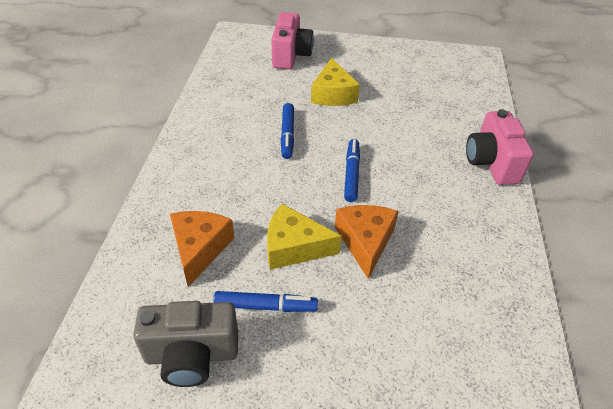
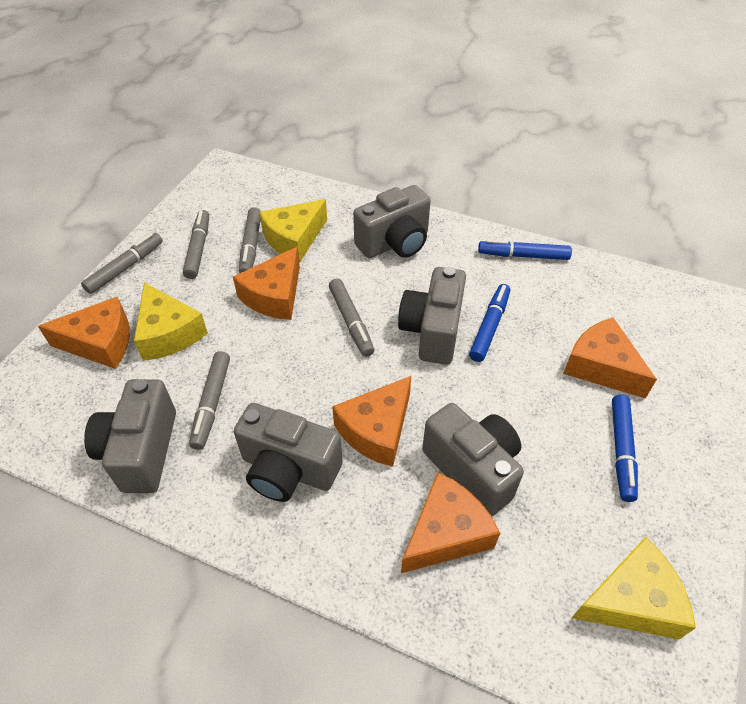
grey camera: 1 -> 5
grey marker: 0 -> 5
orange cheese: 2 -> 5
pink camera: 2 -> 0
yellow cheese: 2 -> 3

